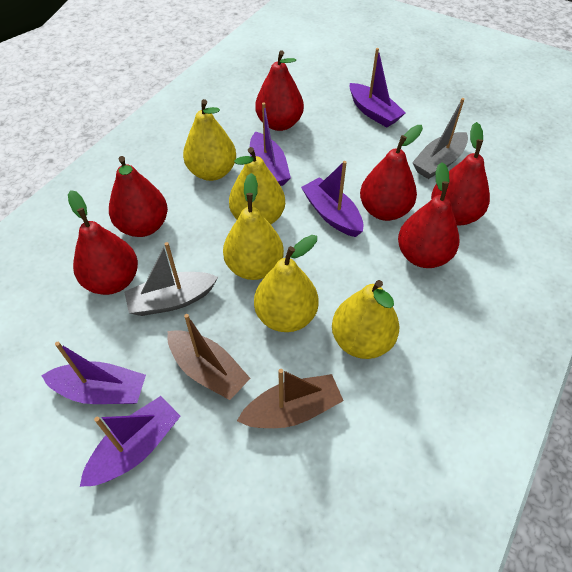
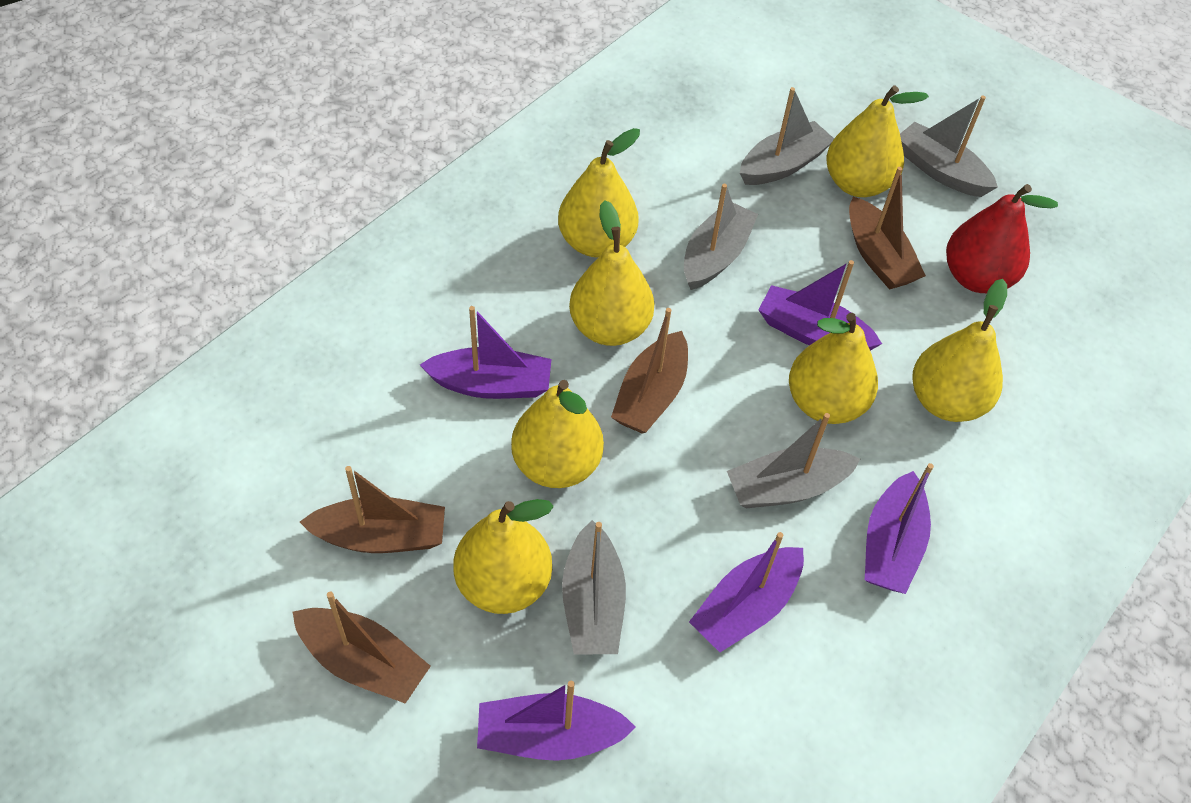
brown boat: 2 -> 4
grey boat: 2 -> 5
red pear: 6 -> 1
yellow pear: 5 -> 7

